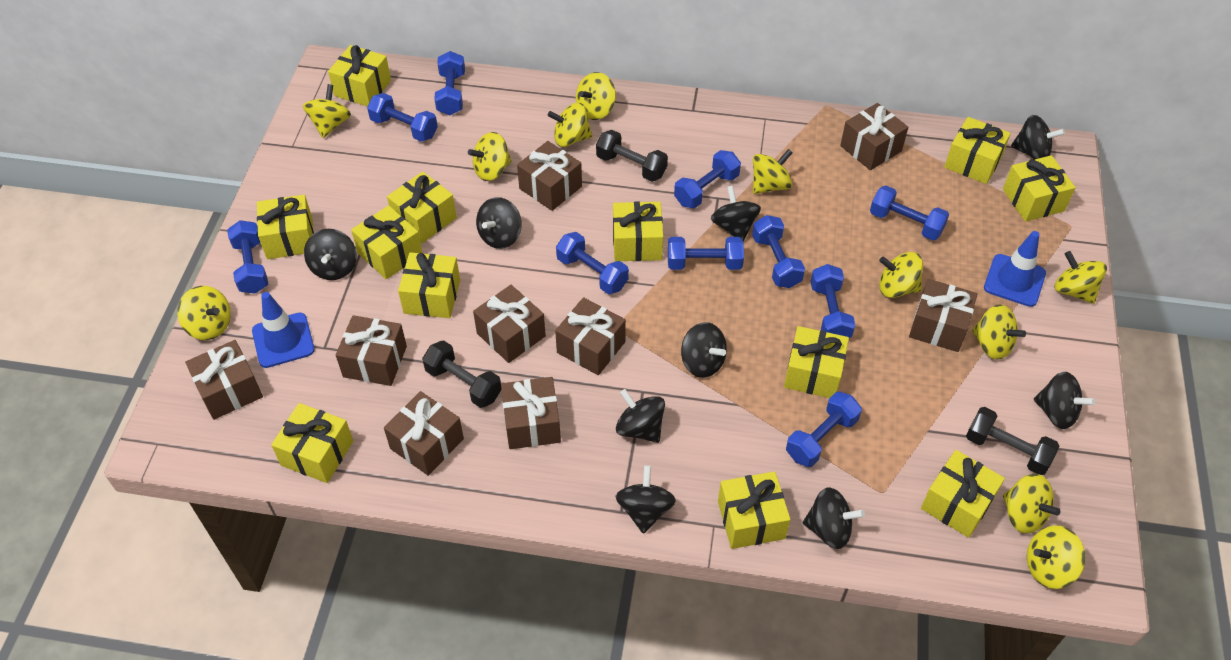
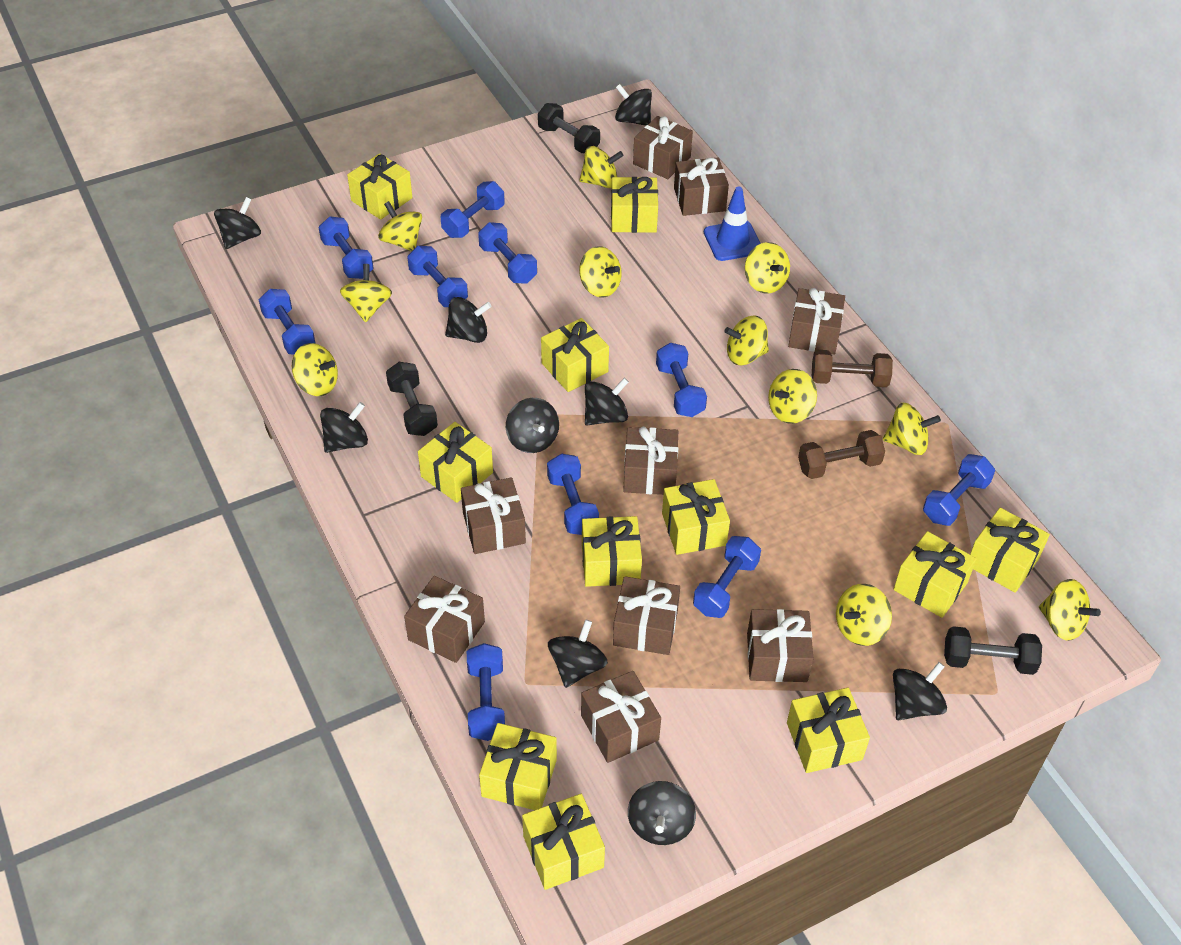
blue traffic cone: 2 -> 1
brown dumbbell: 0 -> 2
yellow gift: 12 -> 11

